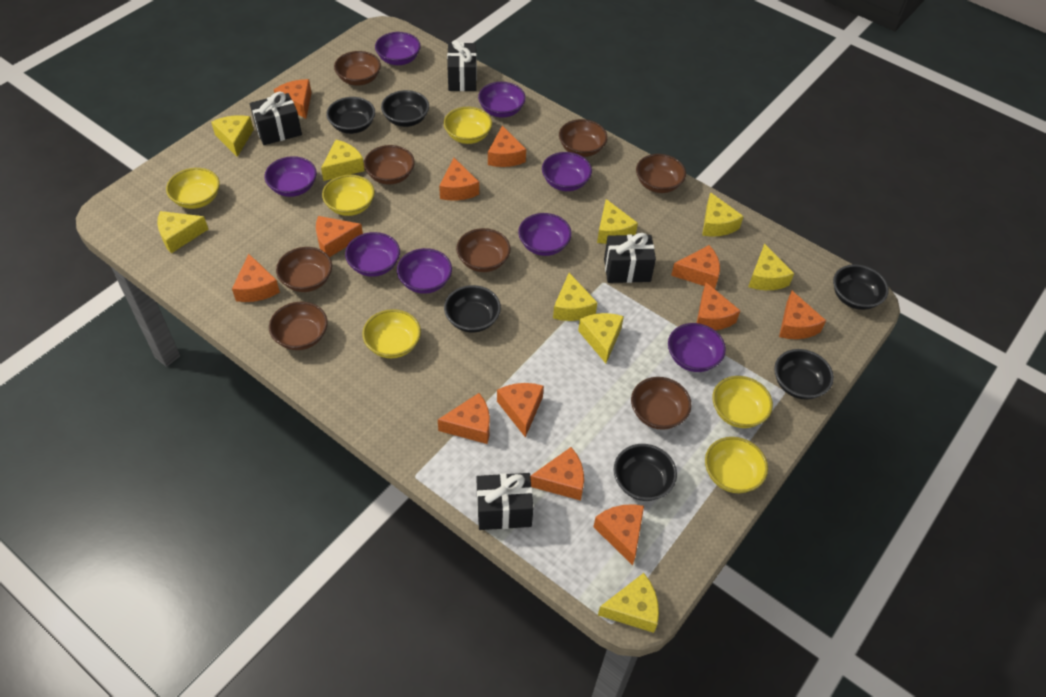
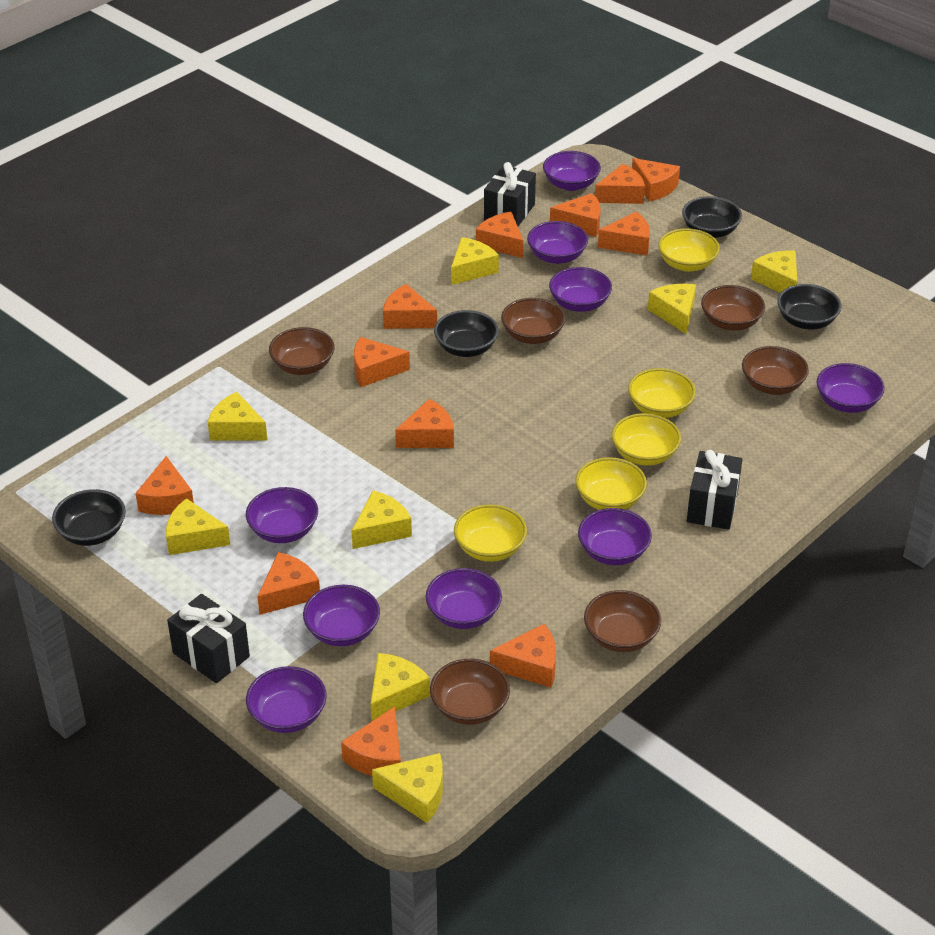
black bowl: 6 -> 4
black gift: 4 -> 3
brown bowl: 8 -> 6
purple bowl: 8 -> 9
yellow bowl: 6 -> 5
yellow cheese: 9 -> 8

